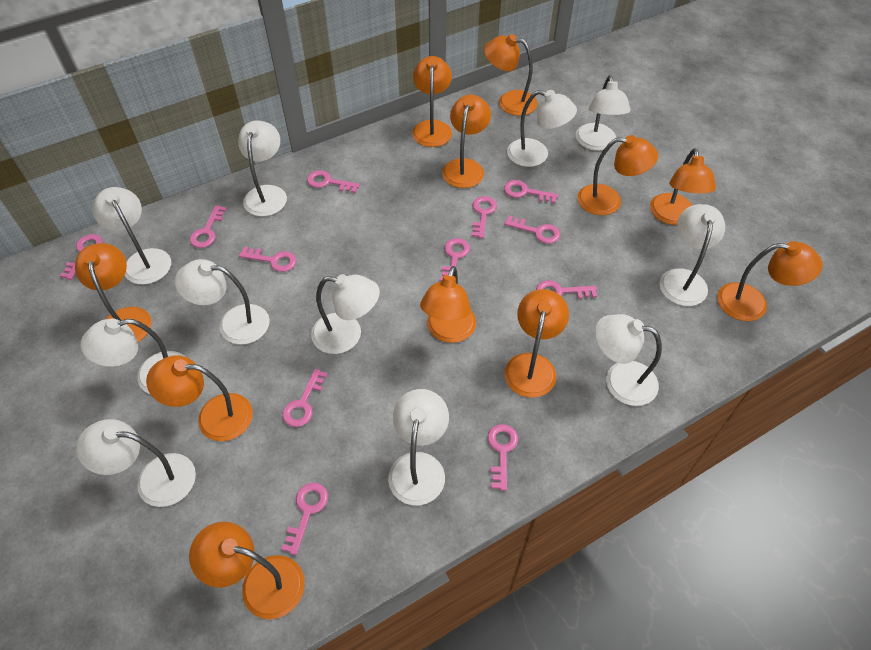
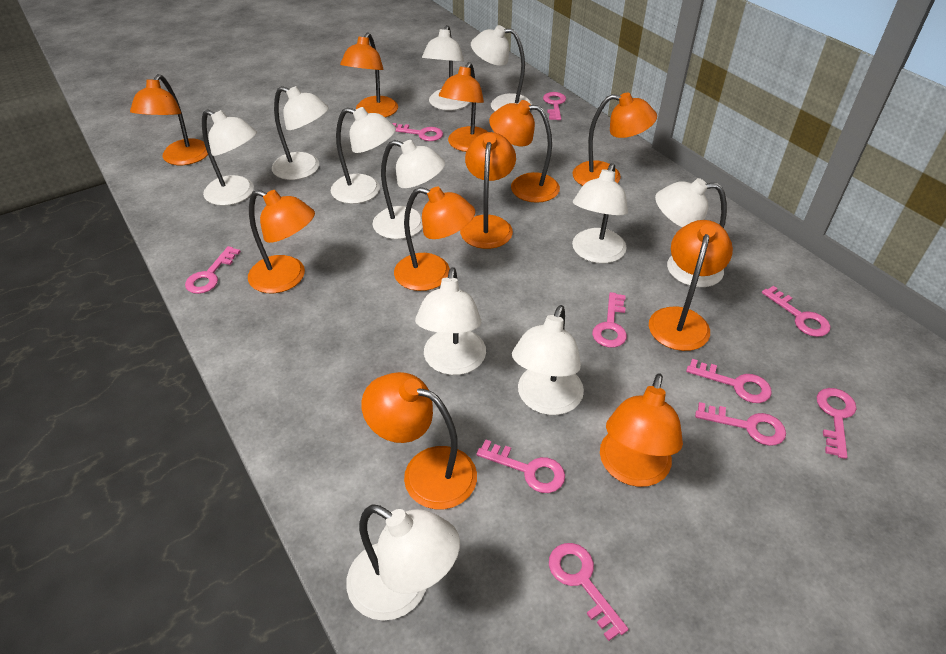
pink key: 12 -> 10

